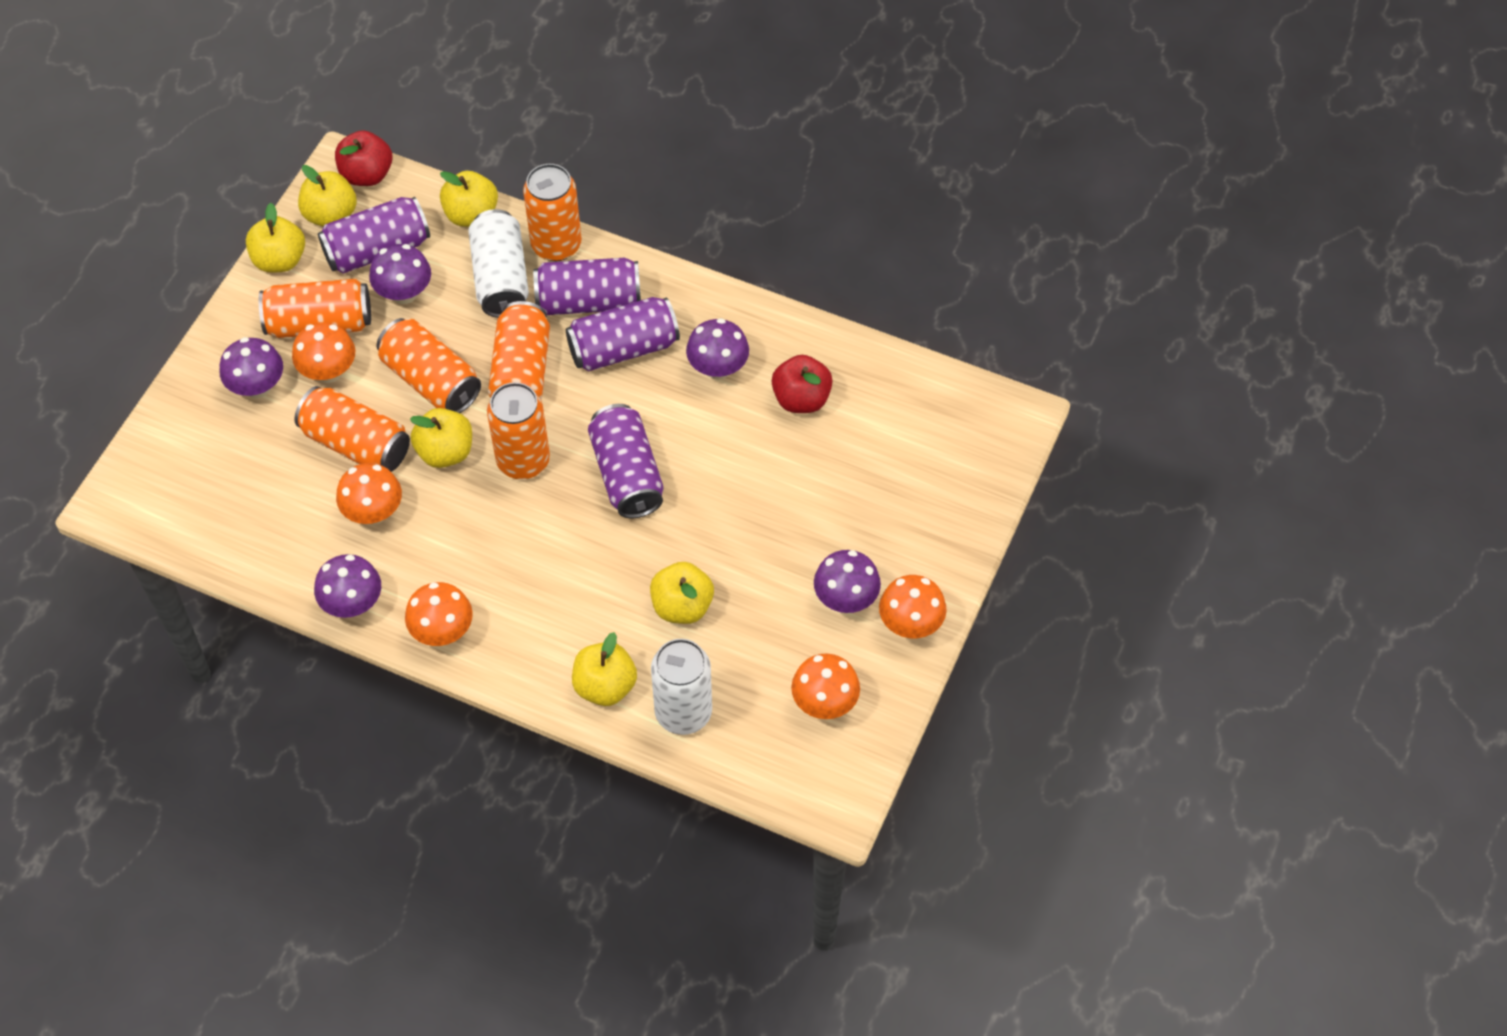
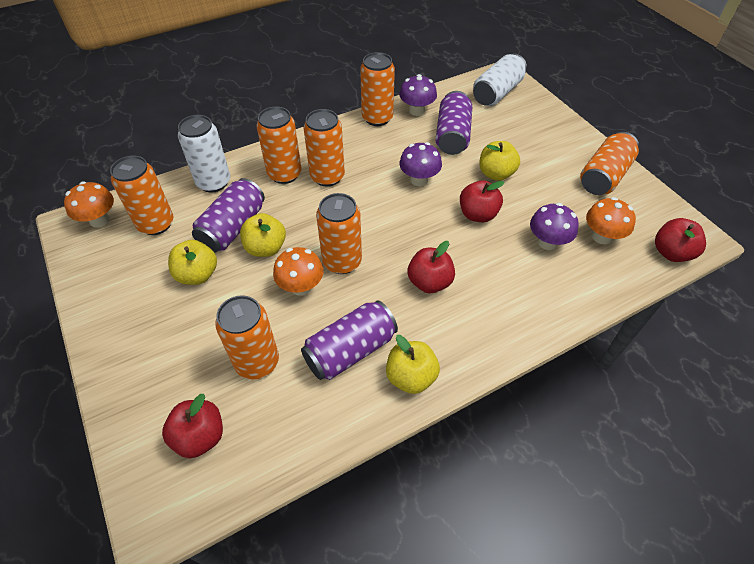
orange can: 6 -> 7
orange mushroom: 5 -> 3
purple can: 4 -> 3
purple mushroom: 5 -> 3
red apple: 2 -> 4
yellow apple: 6 -> 4

